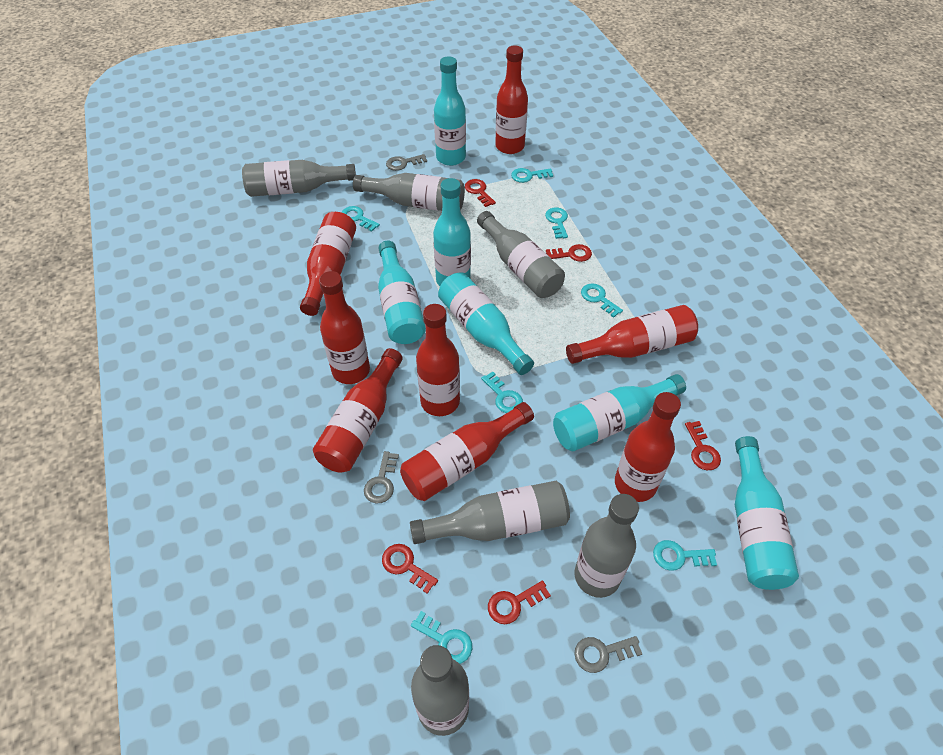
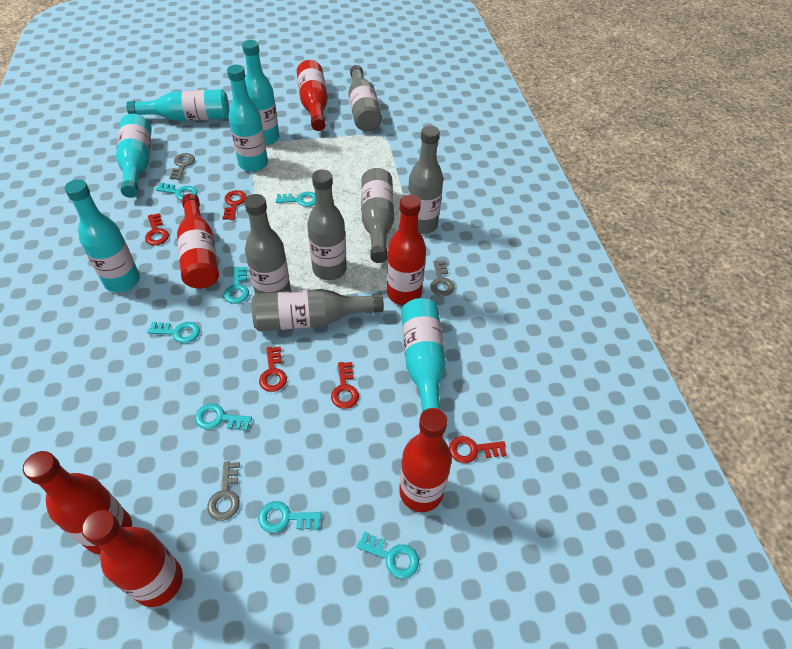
red bottle: 8 -> 6

